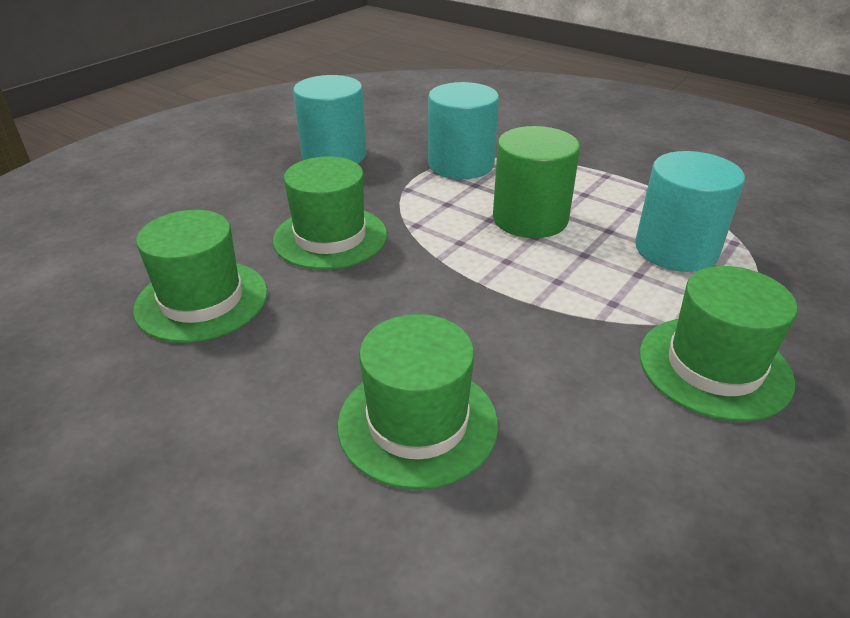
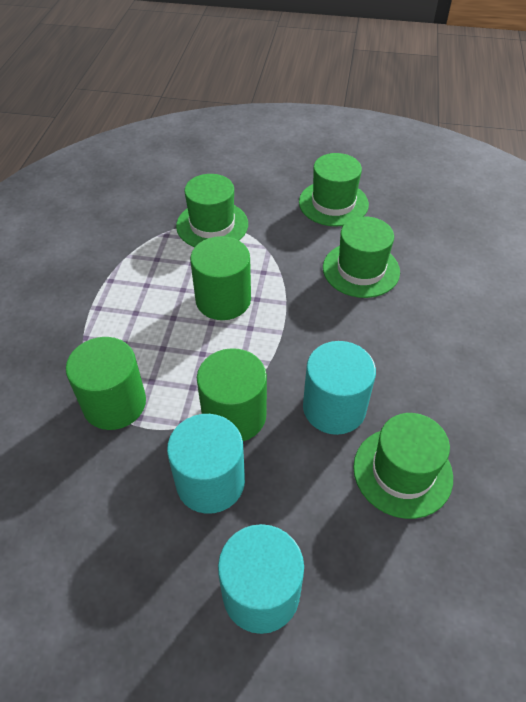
green cylinder: 1 -> 3

